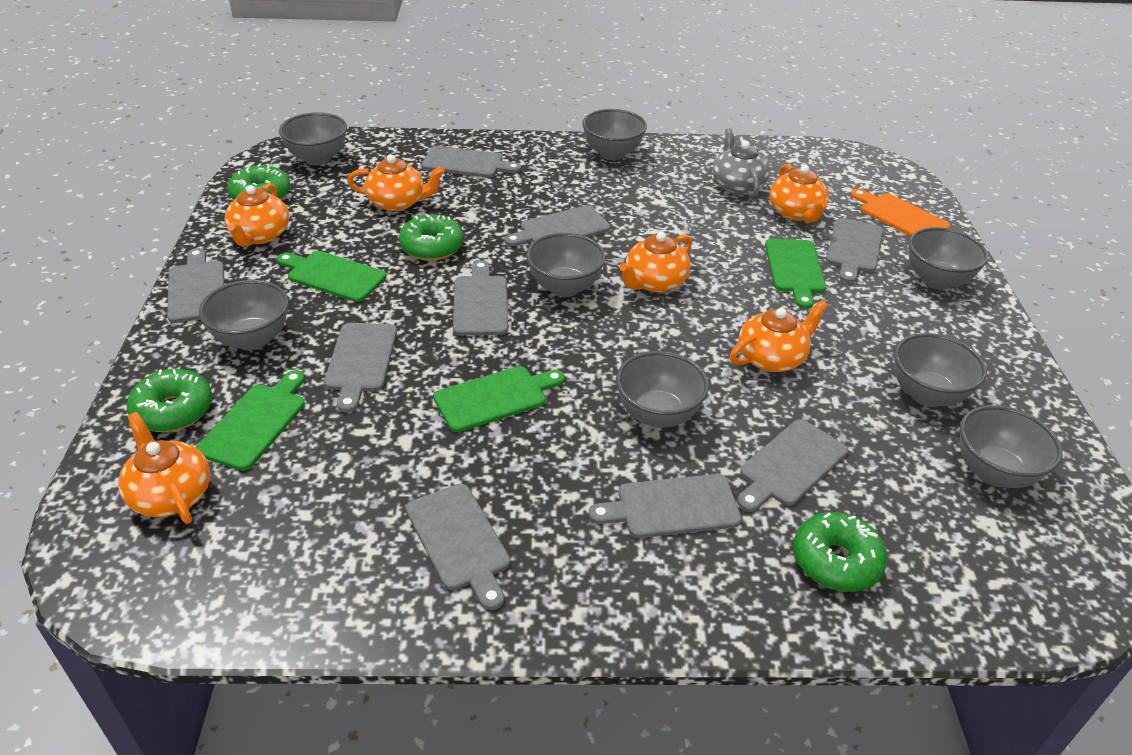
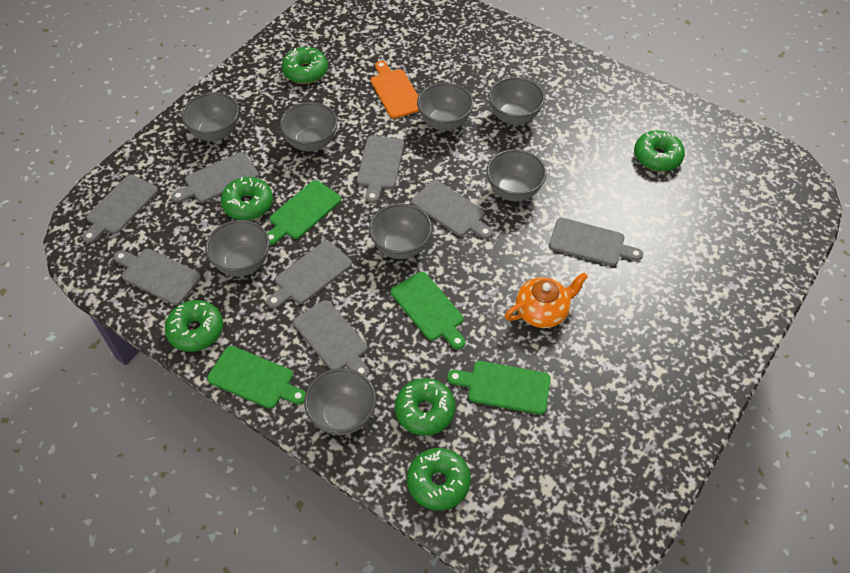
green donut: 4 -> 6
grey cutting board: 9 -> 8
grey teapot: 1 -> 0
orange teapot: 6 -> 1

